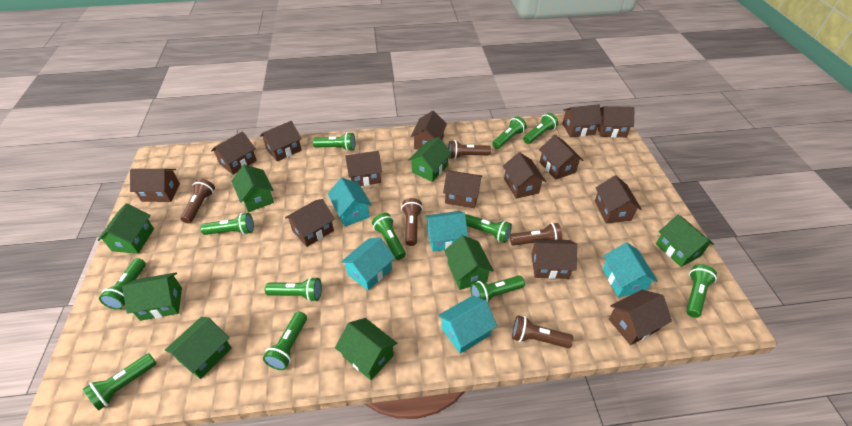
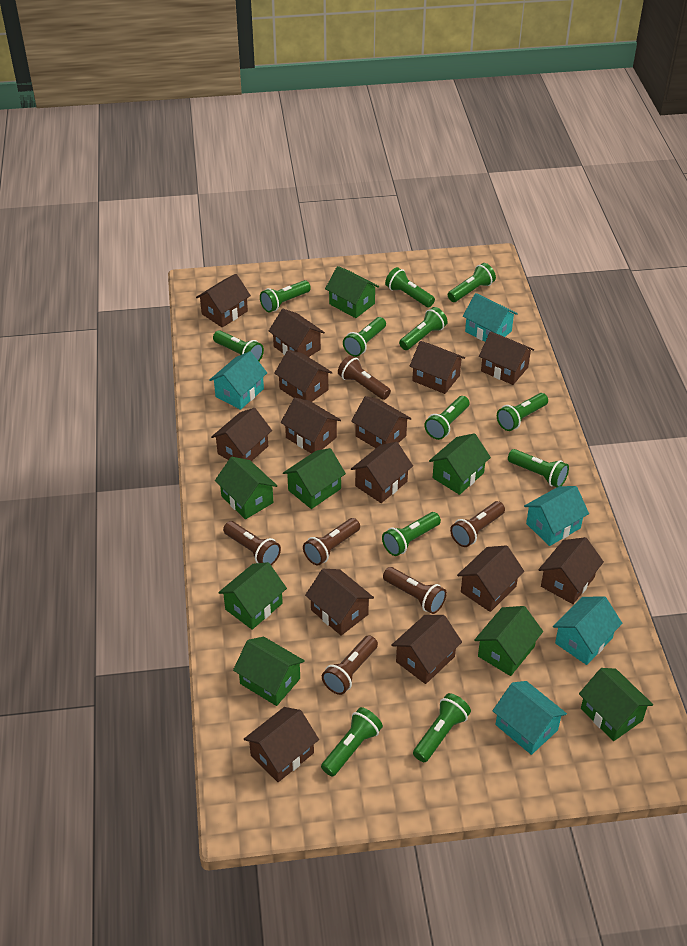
brown flashlight: 5 -> 6

